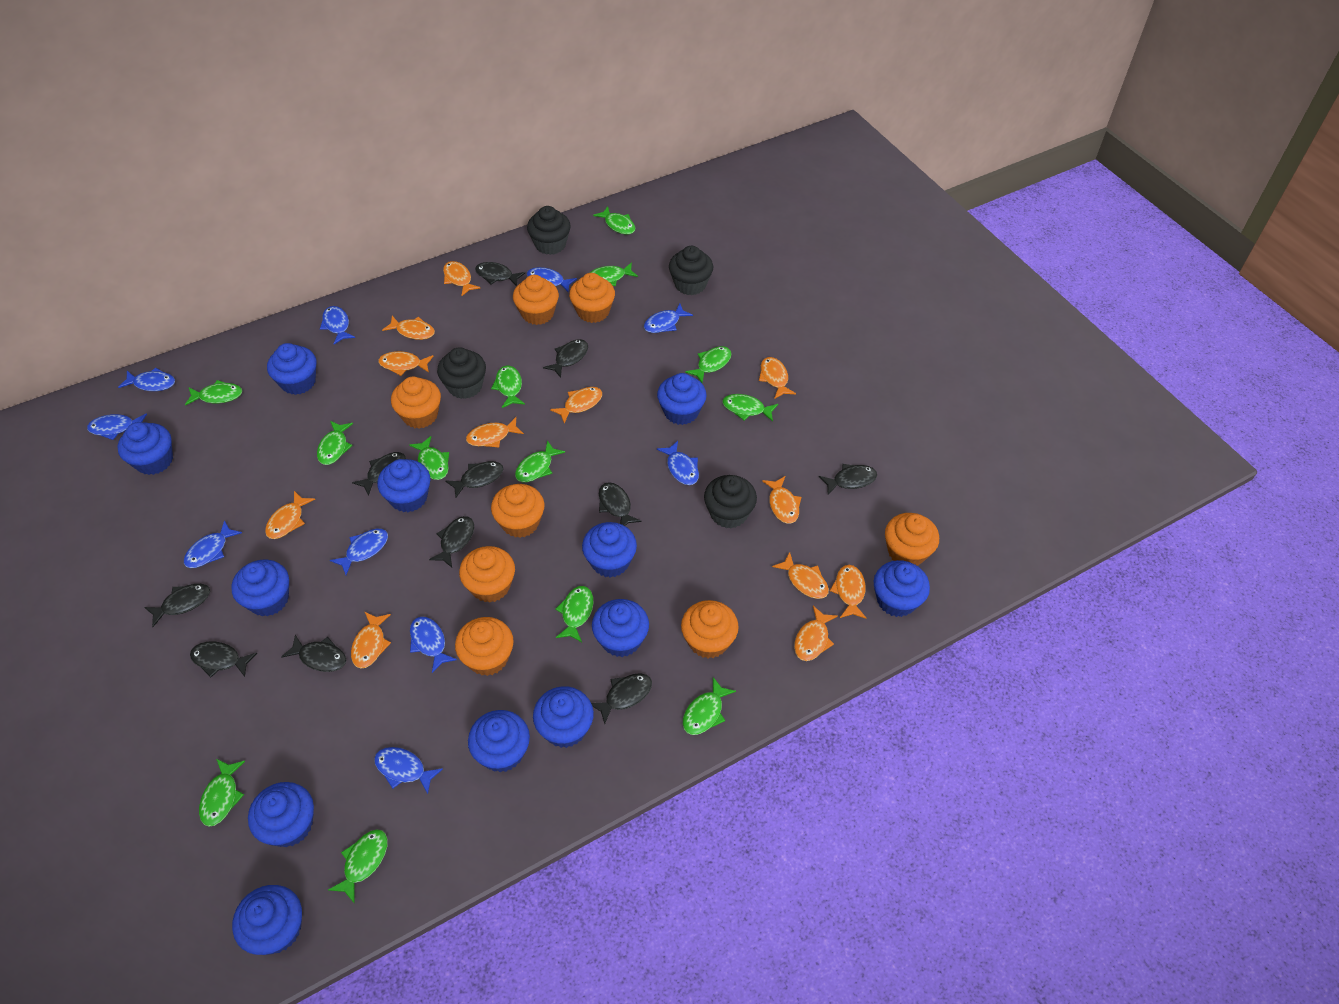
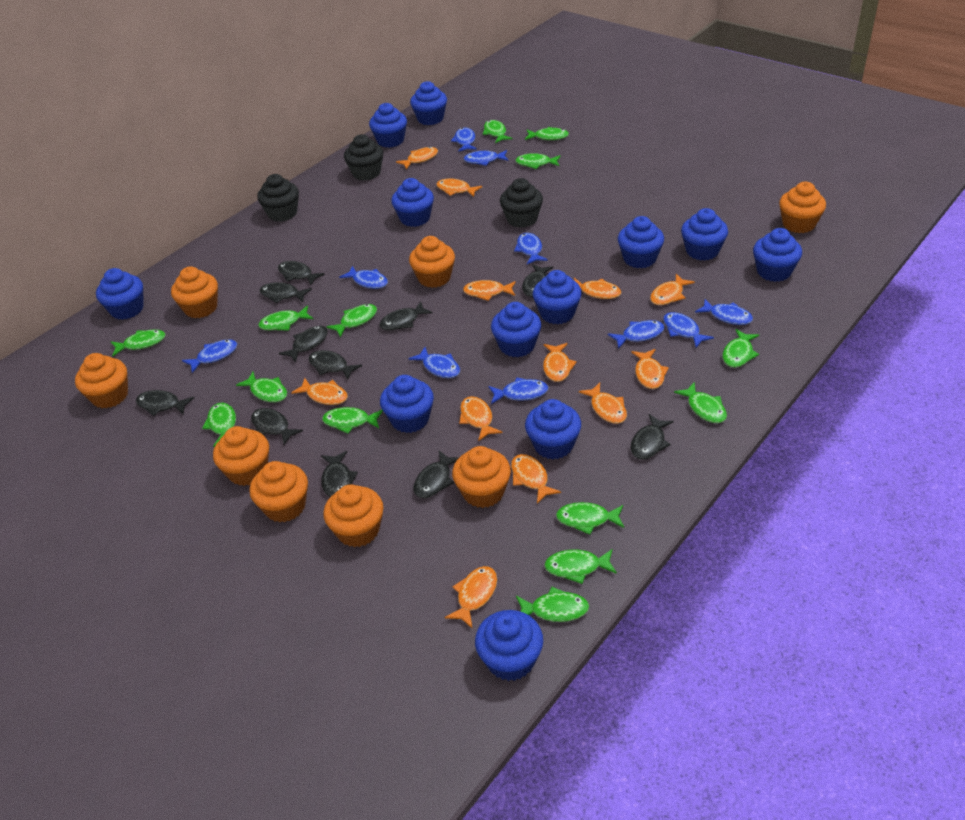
black cupcake: 4 -> 3
green fish: 13 -> 14

